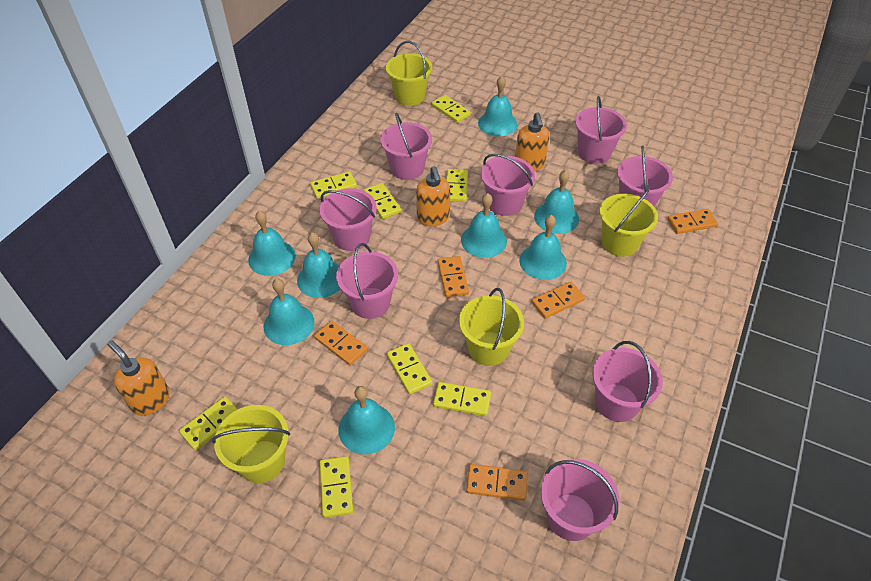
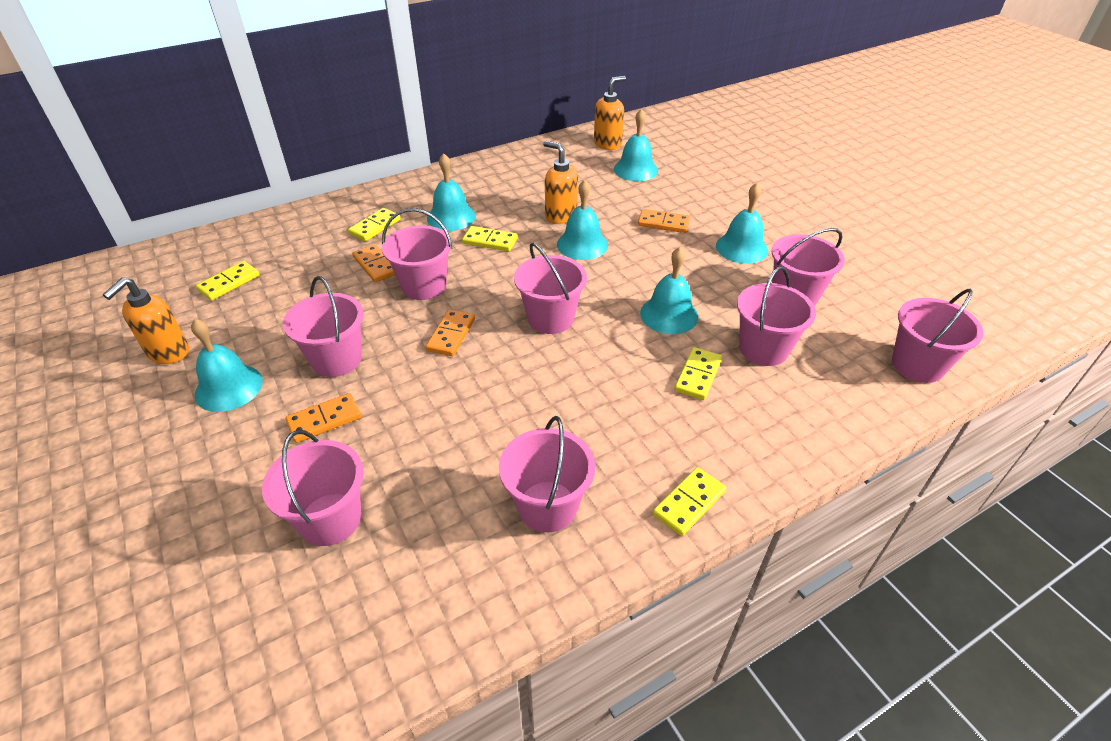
orange domino: 5 -> 4
turquoise bell: 8 -> 6
yellow bucket: 4 -> 0
yellow domino: 8 -> 5

